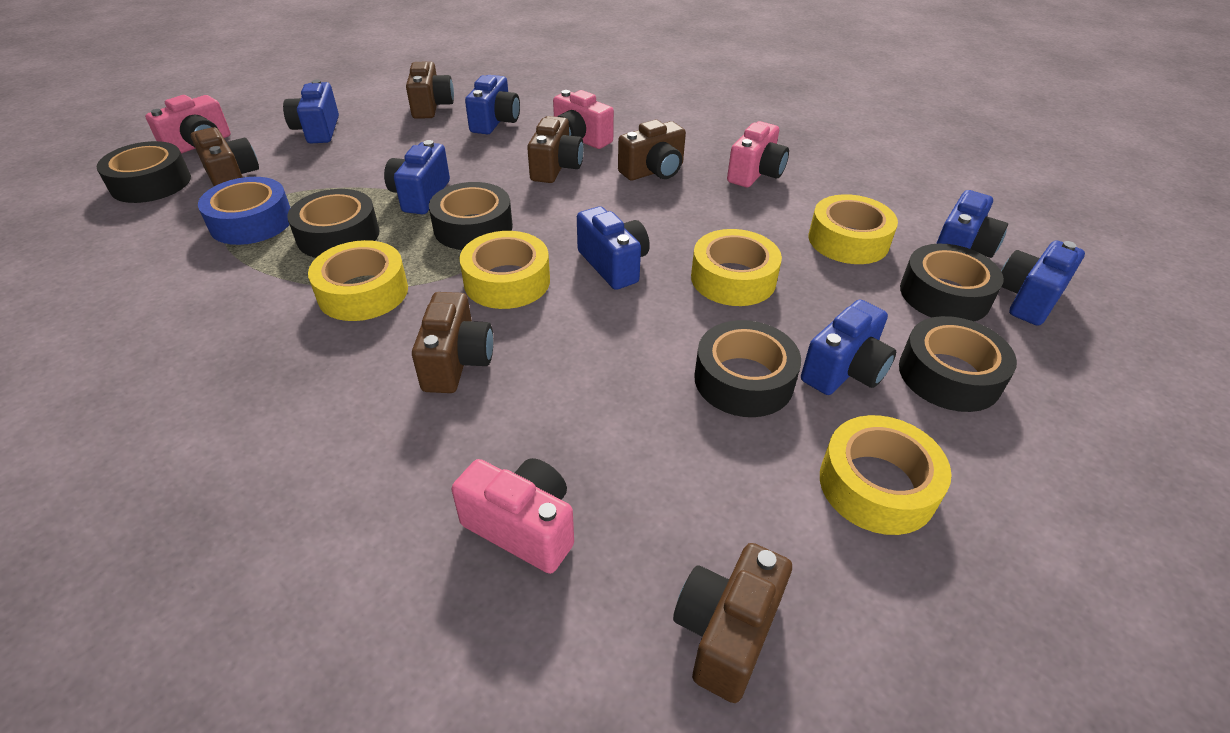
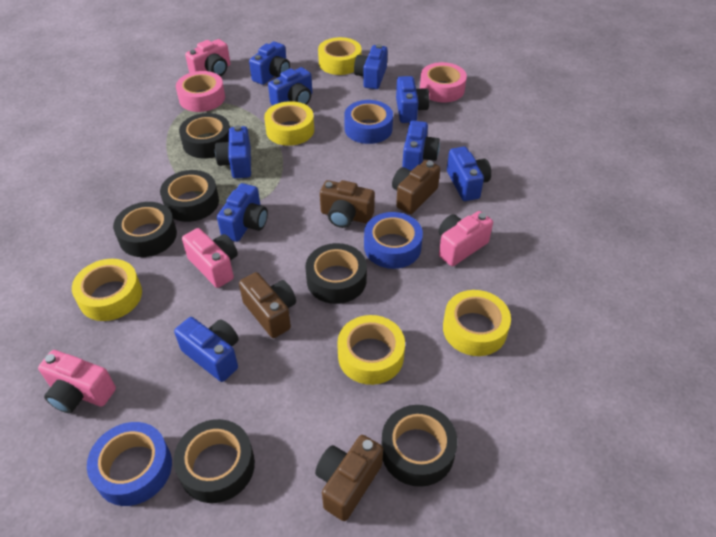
blue camera: 7 -> 9
blue tape: 1 -> 3
brown camera: 6 -> 4
pink tape: 0 -> 2

